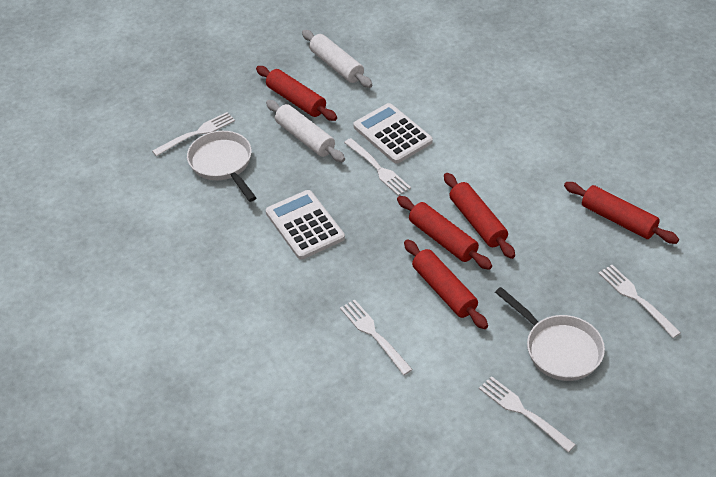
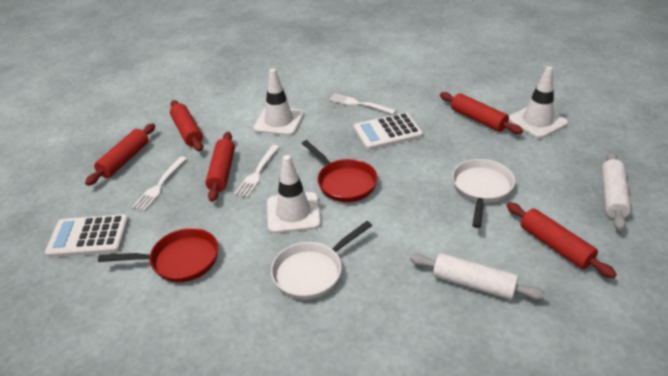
red pan: 0 -> 2
white fork: 5 -> 3
white traffic cone: 0 -> 3

